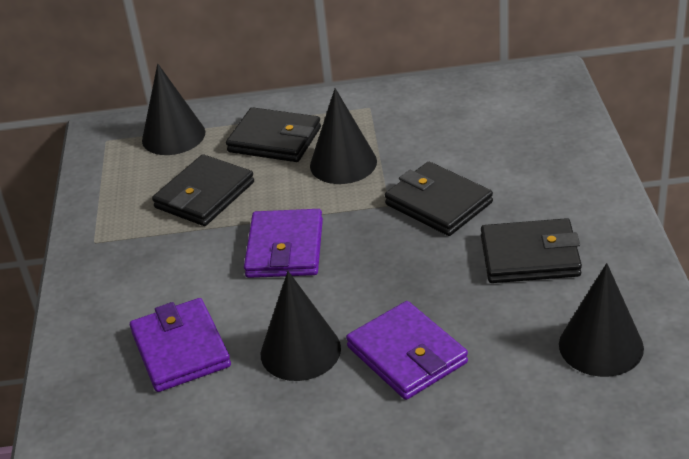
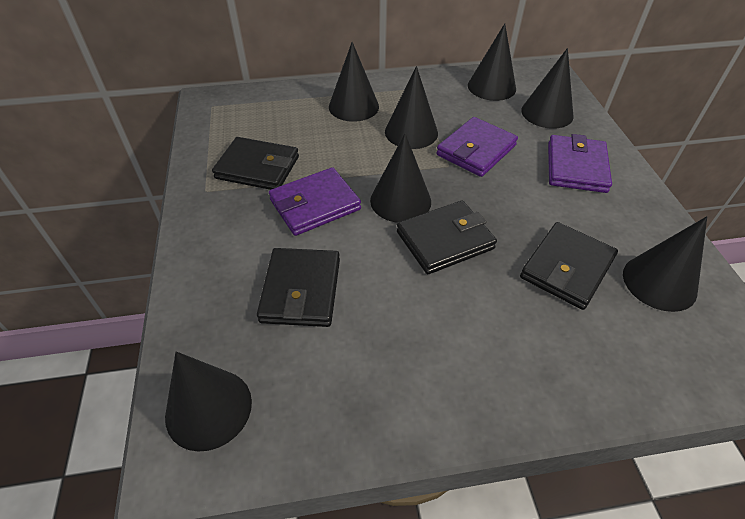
black cone: 4 -> 7

